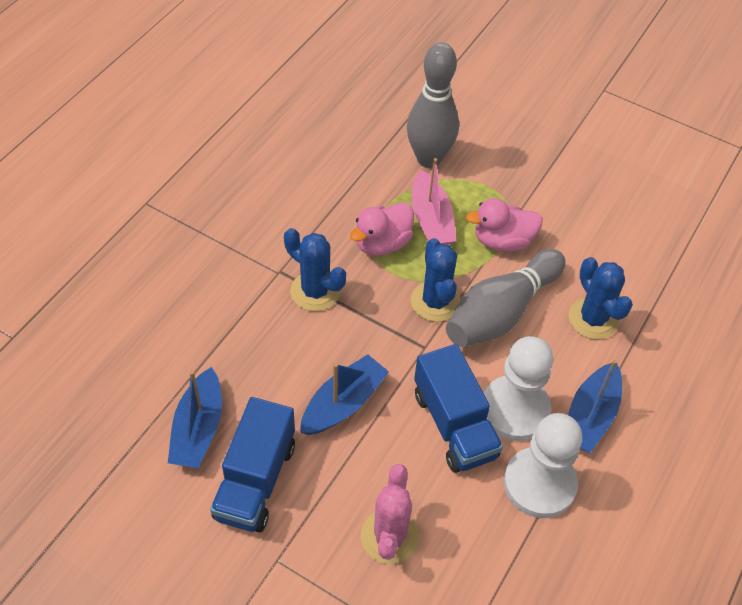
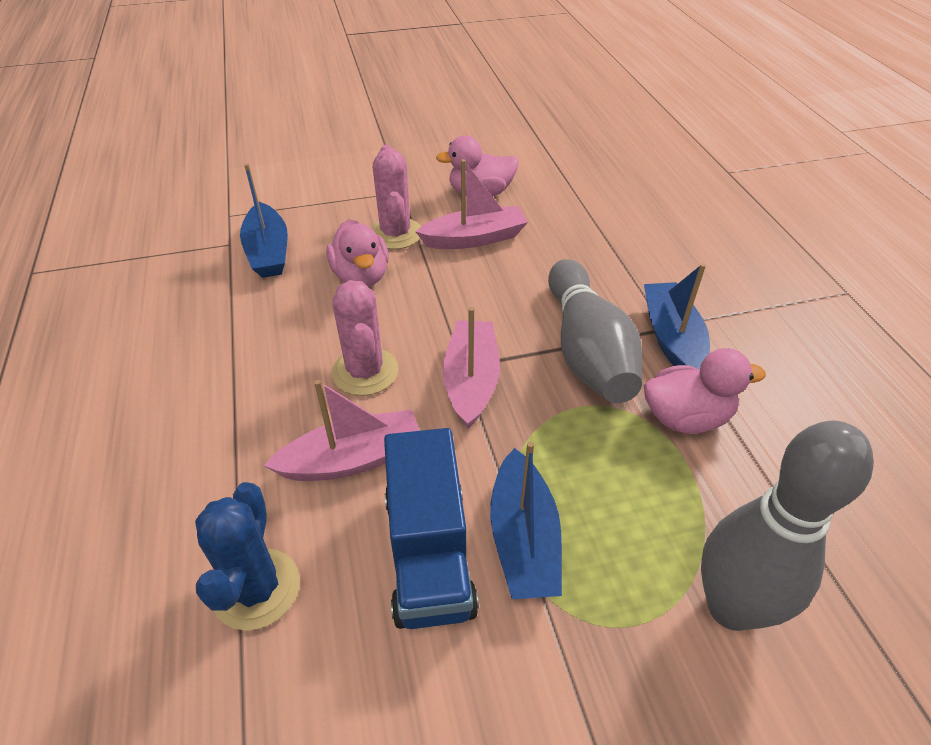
blue cactus: 3 -> 1
blue truck: 2 -> 1
pink boat: 1 -> 3
pink cactus: 1 -> 2
pink duck: 2 -> 3
white pawn: 2 -> 0

